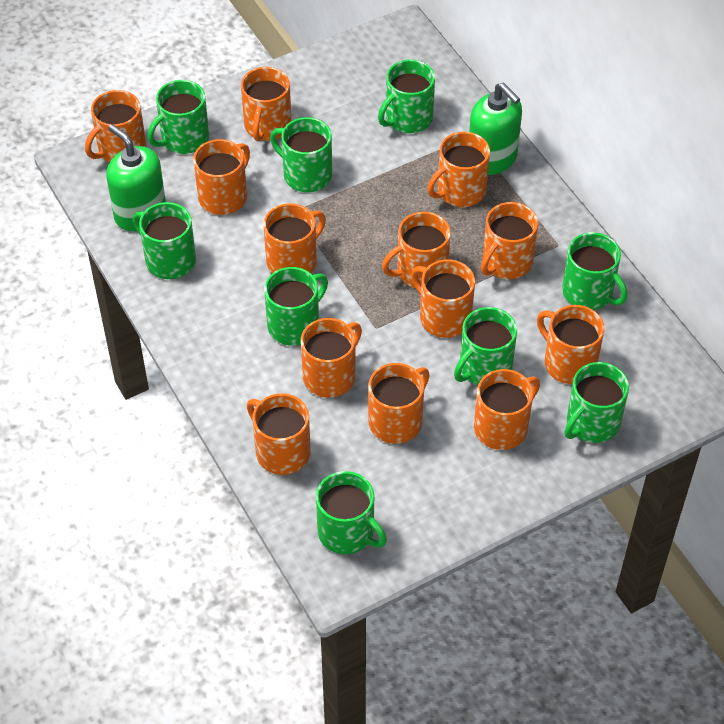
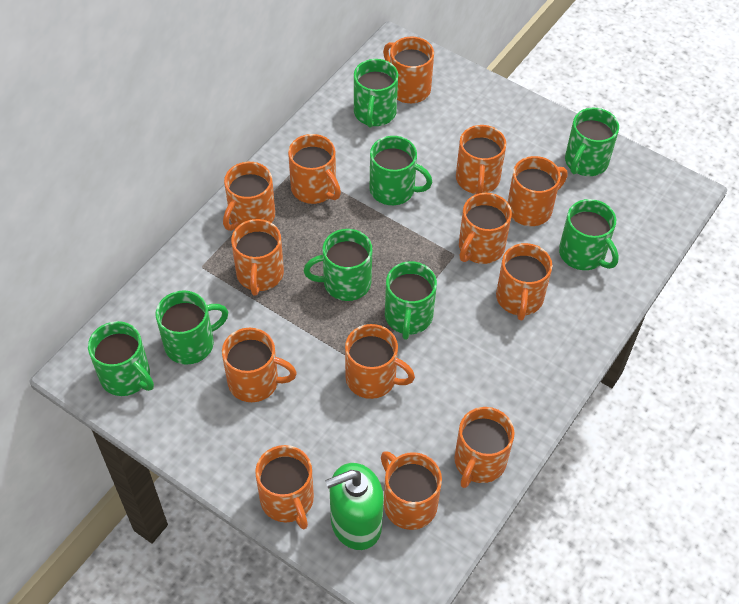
green mug: 9 -> 8
green soap dispenser: 2 -> 1

